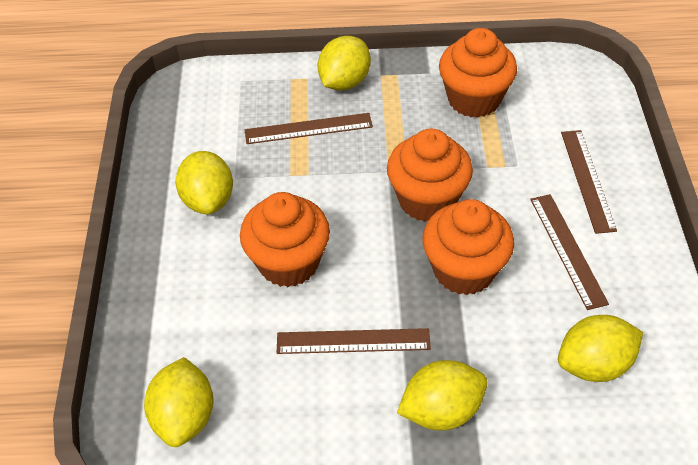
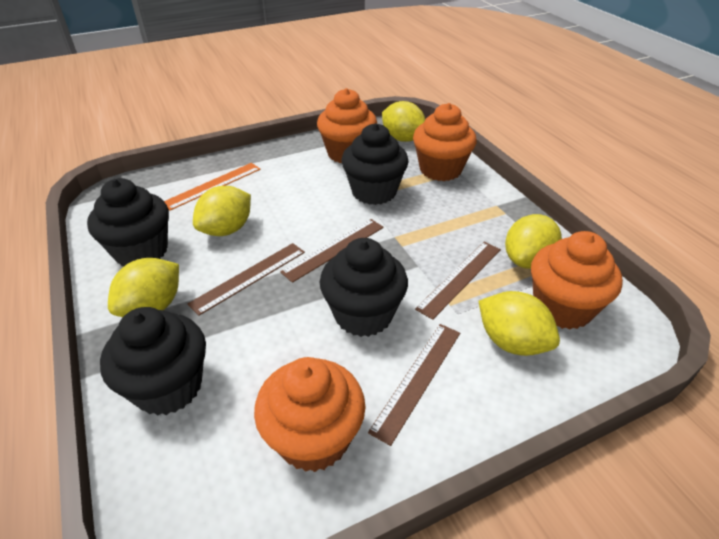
black cupcake: 0 -> 4
orange ruler: 0 -> 1

